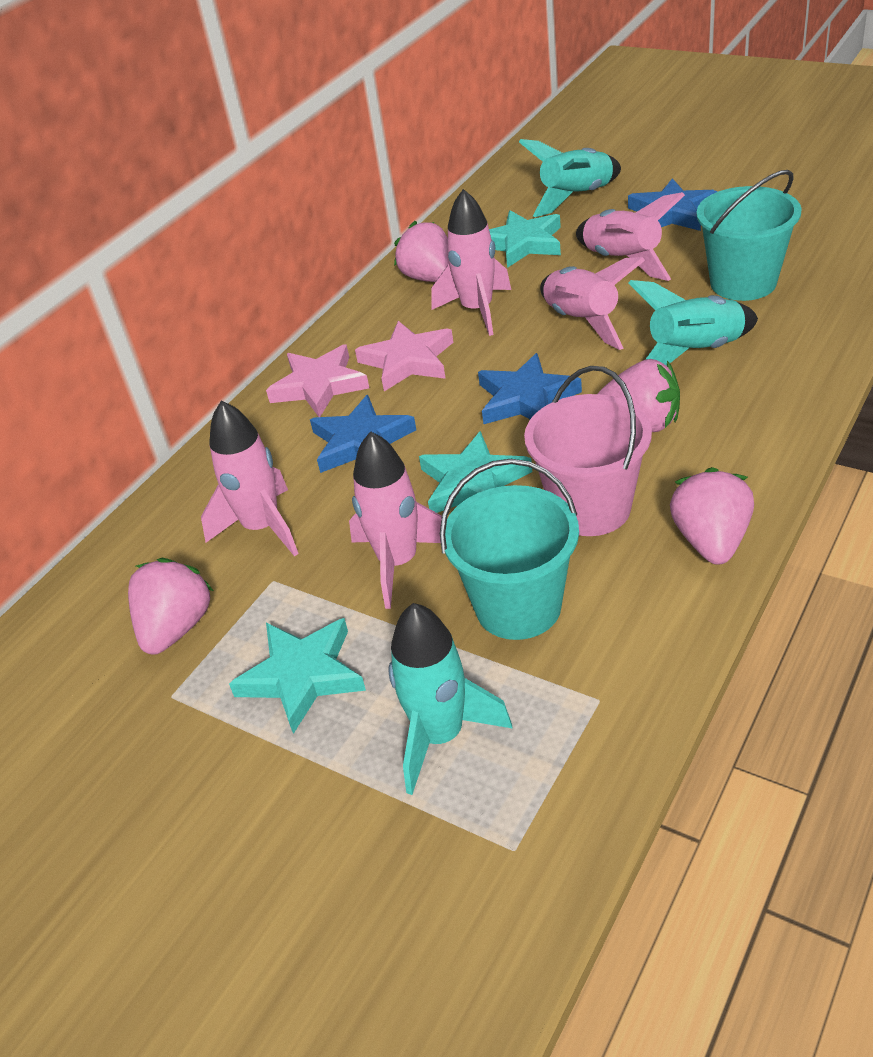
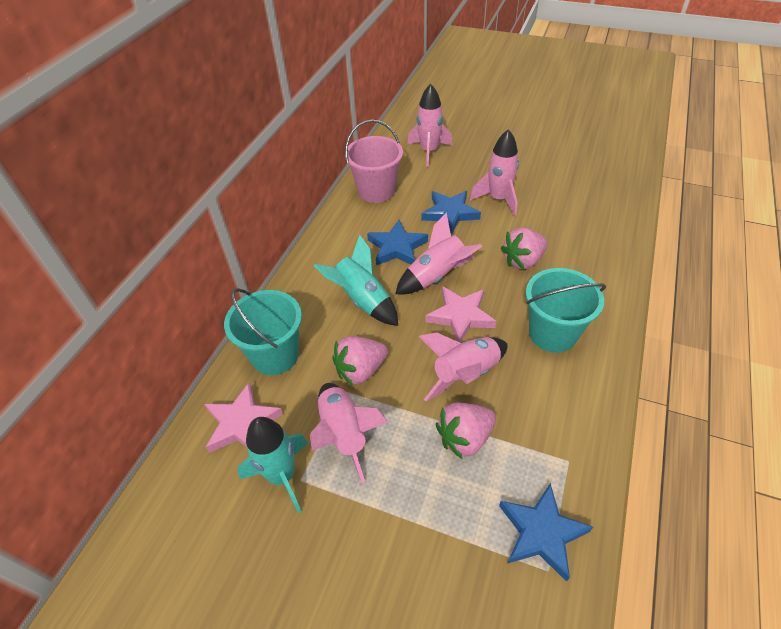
pink strawberry: 4 -> 3
turquoise rocket: 3 -> 2
turquoise star: 3 -> 0

